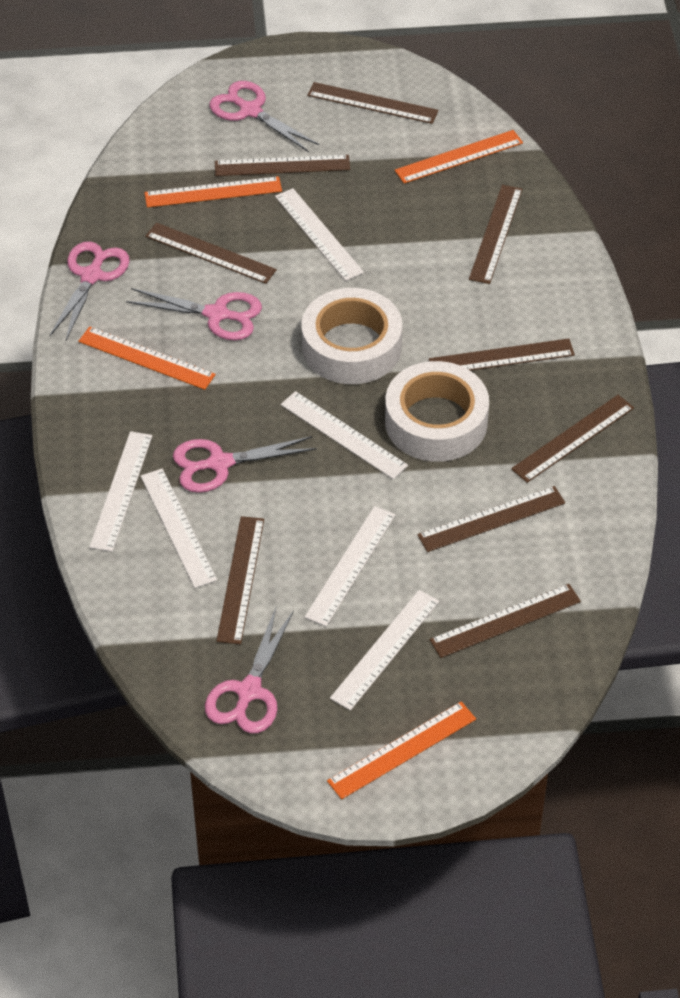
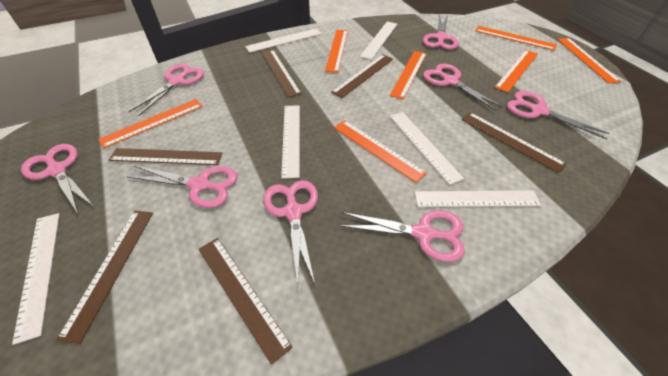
brown ruler: 9 -> 6
orange ruler: 4 -> 7
pink scissors: 5 -> 8
white tape: 2 -> 0

